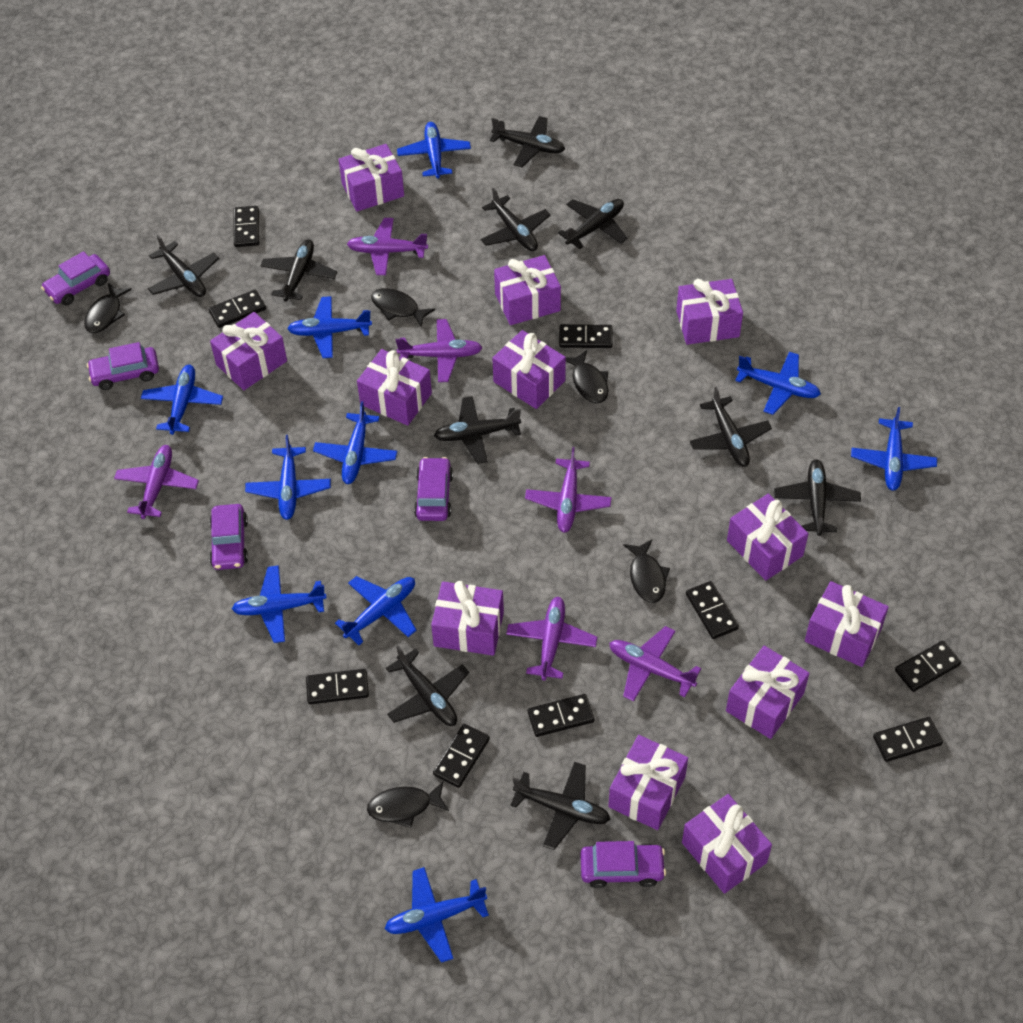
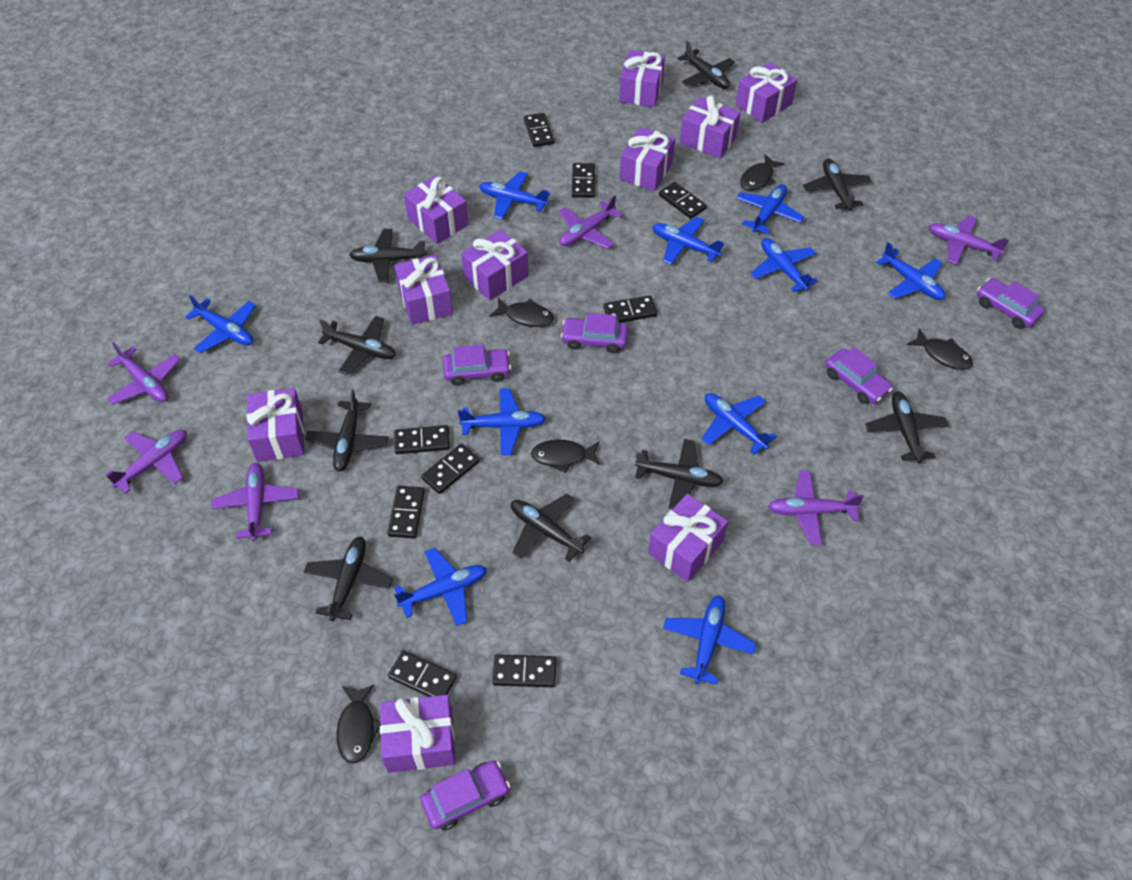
black plane: 10 -> 9
purple gift: 12 -> 10

